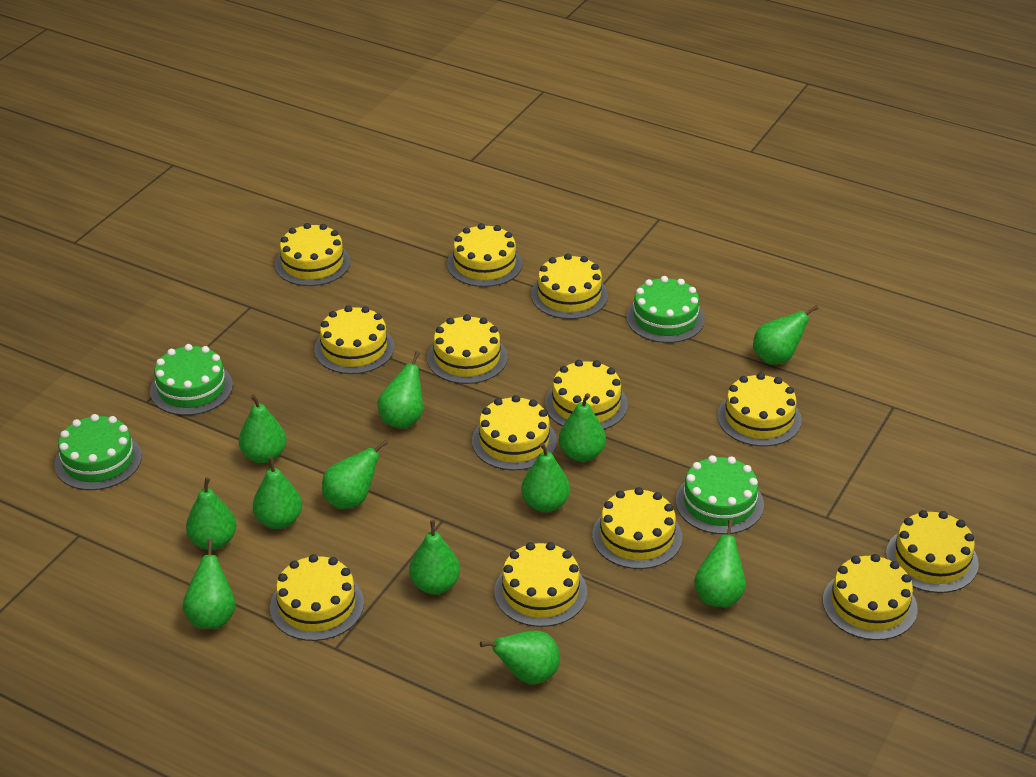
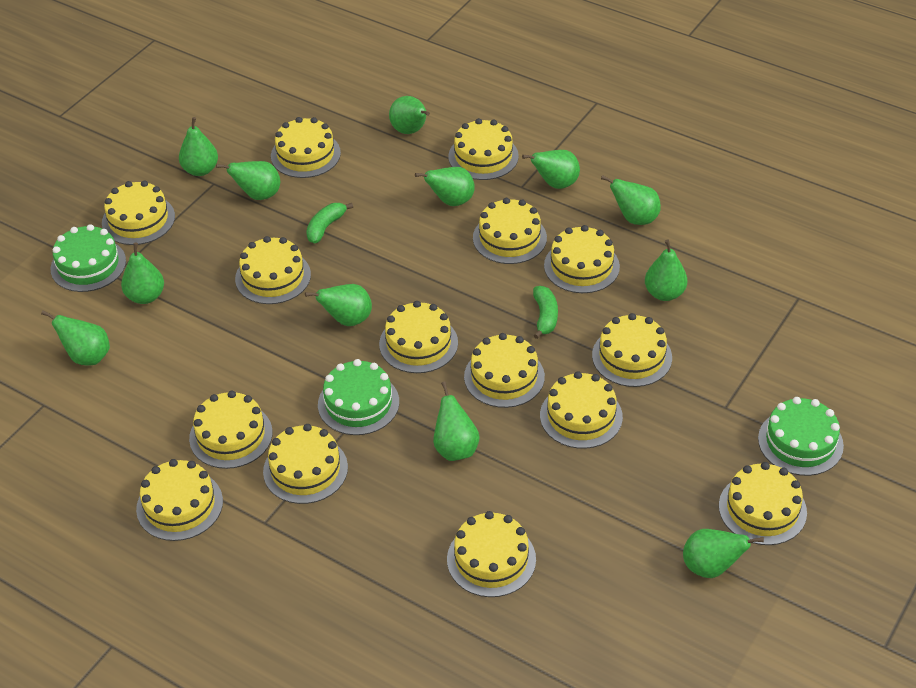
green banana: 0 -> 2
green cake: 4 -> 3
yellow cake: 13 -> 15

